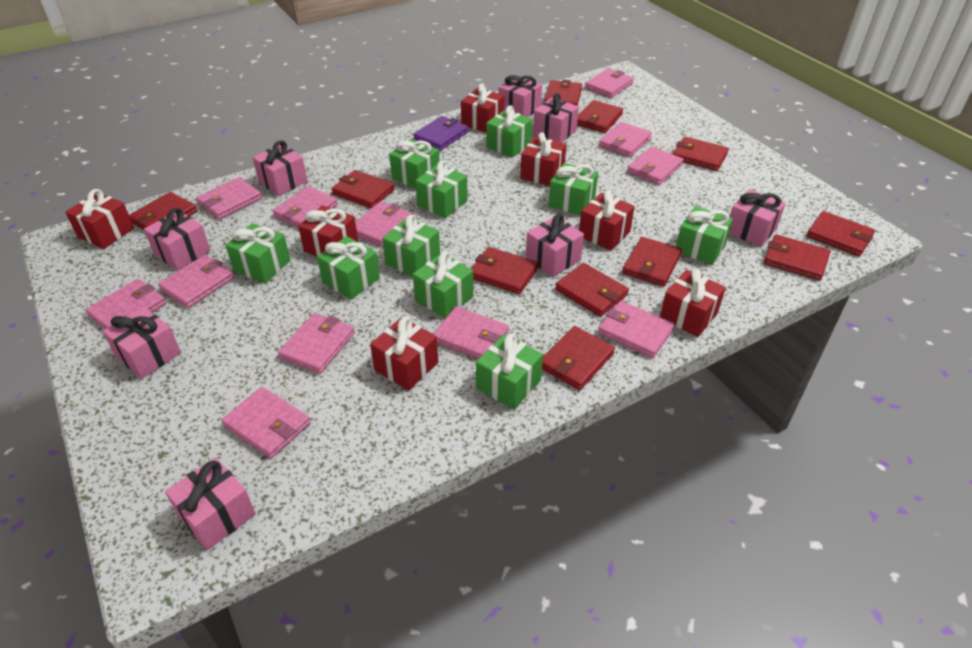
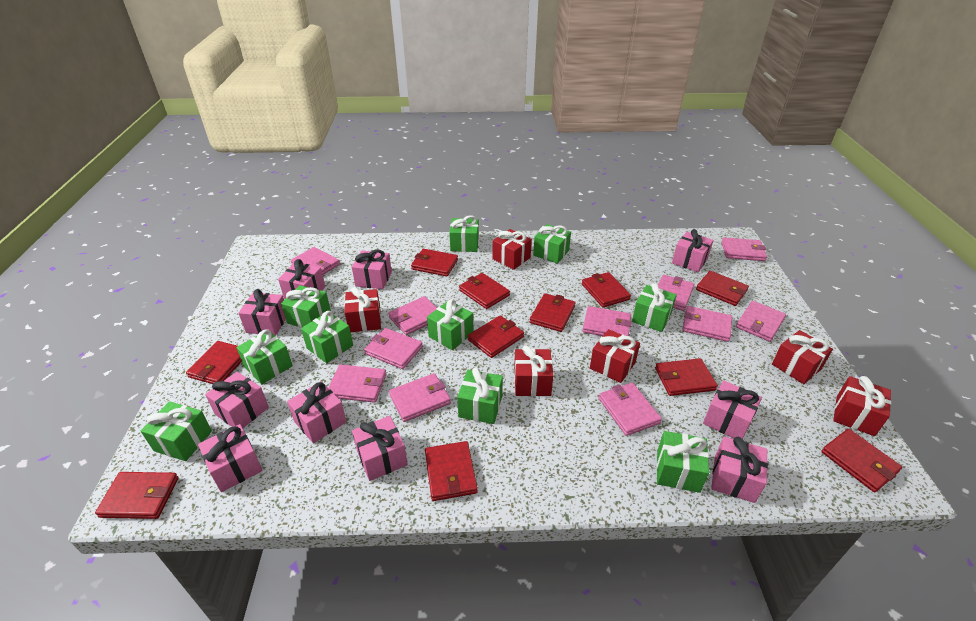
pink gift: 8 -> 10
pink wallet: 12 -> 11
purple wallet: 1 -> 0
red gift: 7 -> 6

